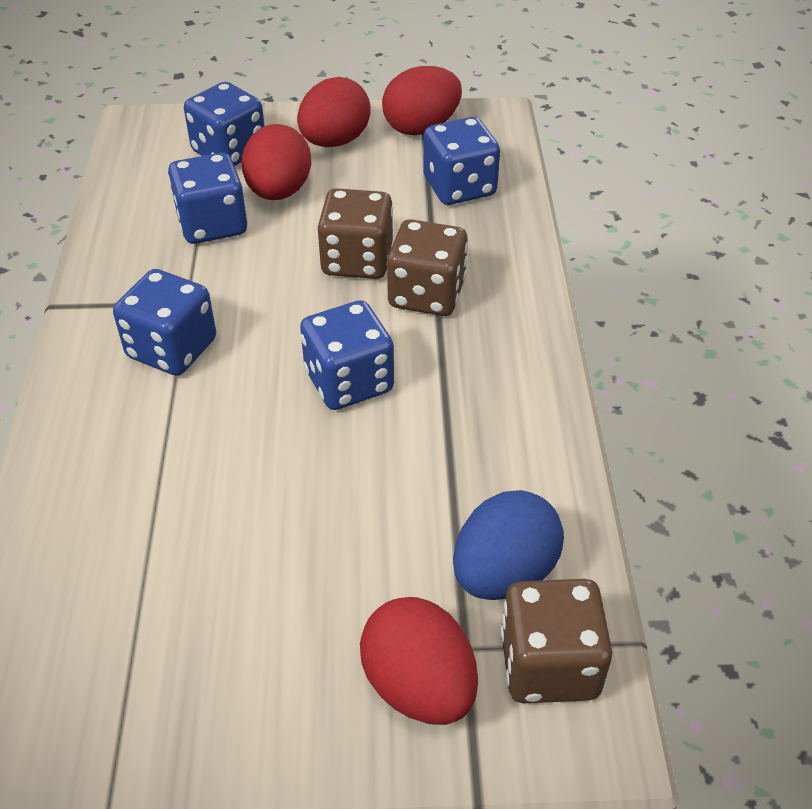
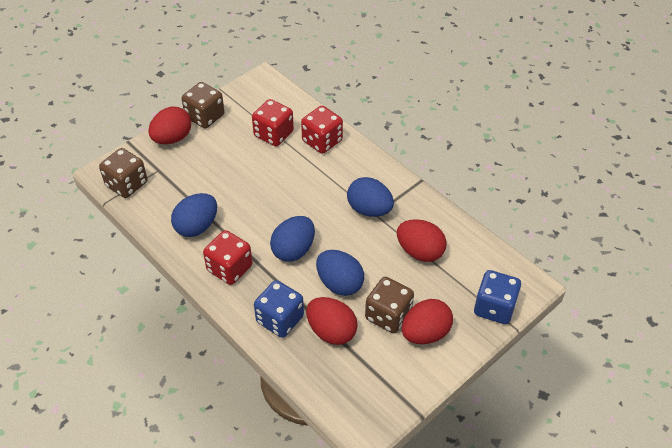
blue dice: 5 -> 2
blue egg: 1 -> 4
red dice: 0 -> 3

